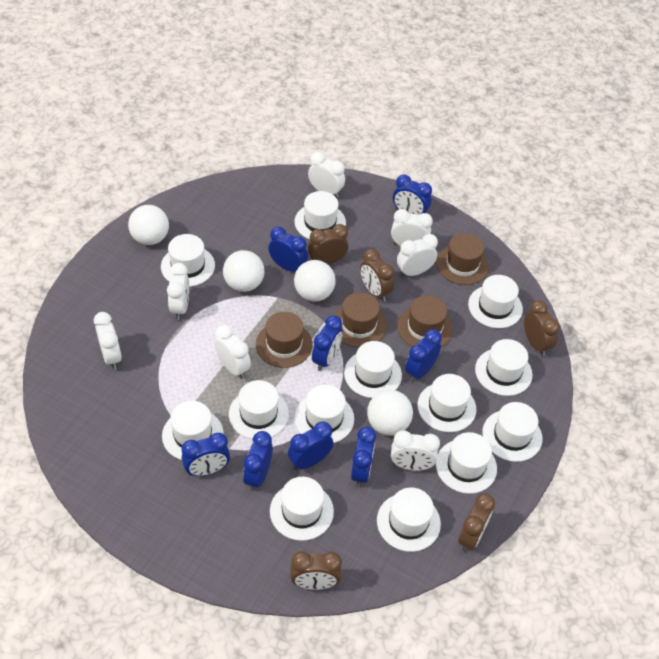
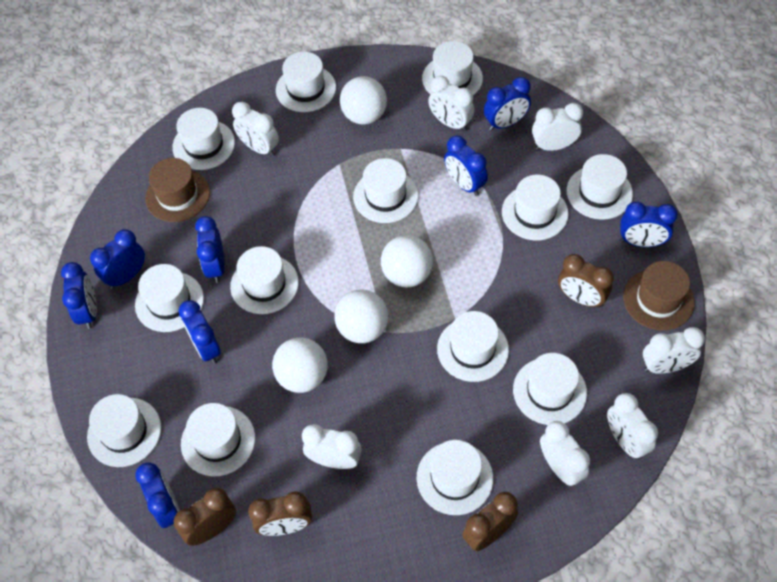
brown clock: 5 -> 4
brown hat: 4 -> 2

